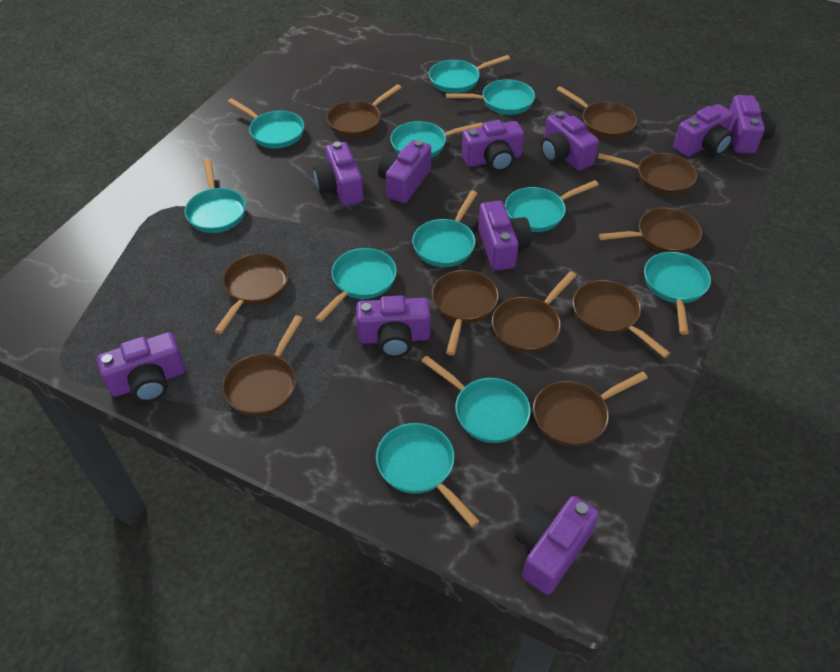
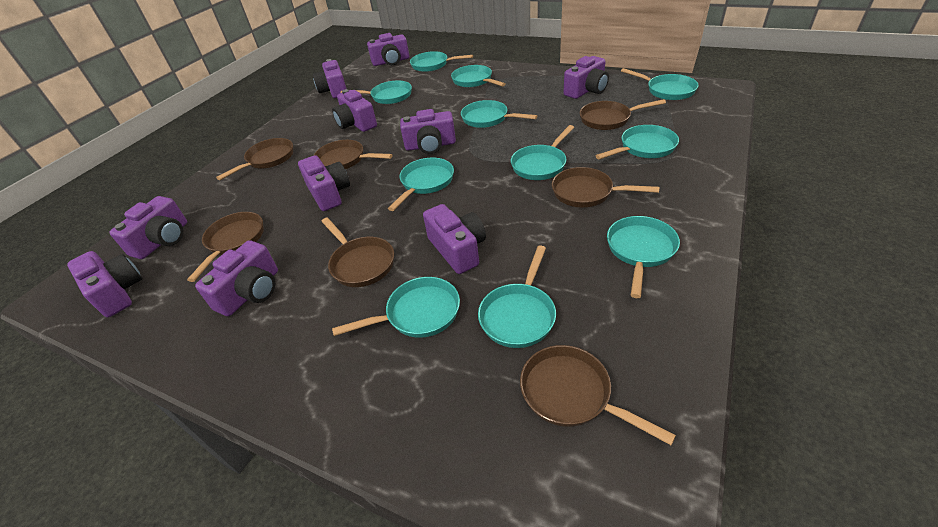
brown pan: 10 -> 7

